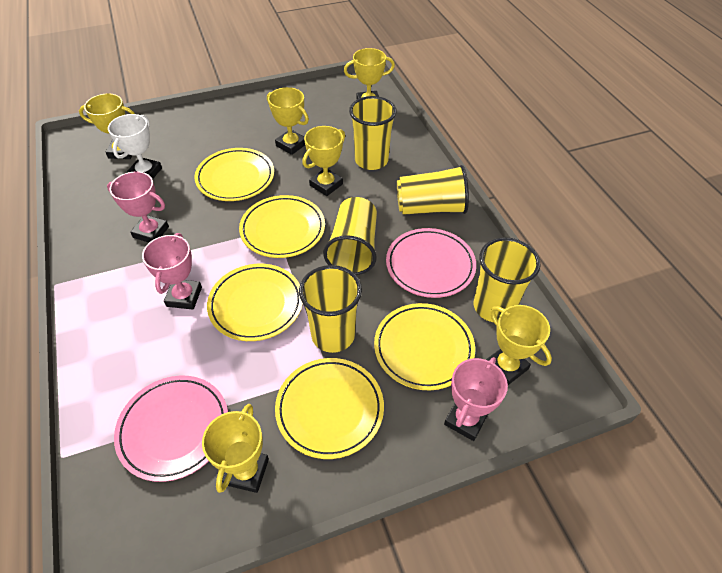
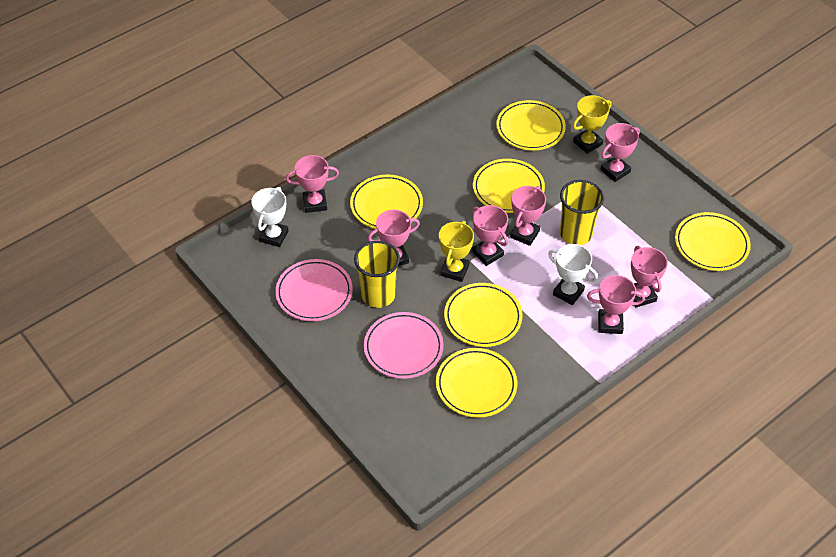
pink trophy: 3 -> 7
white trophy: 1 -> 2
yellow cup: 5 -> 2
yellow plate: 5 -> 6
yellow trophy: 6 -> 2

